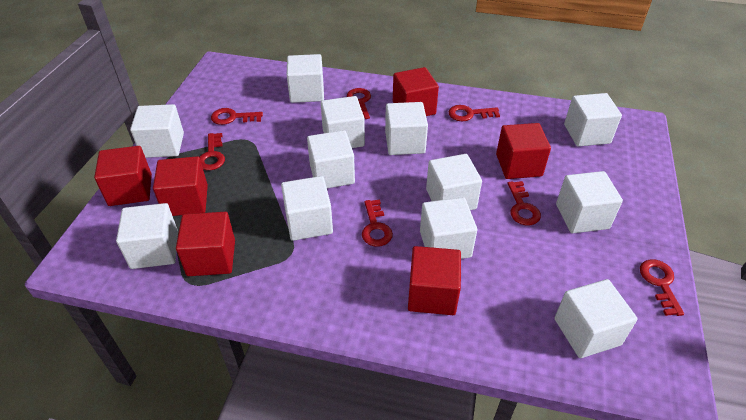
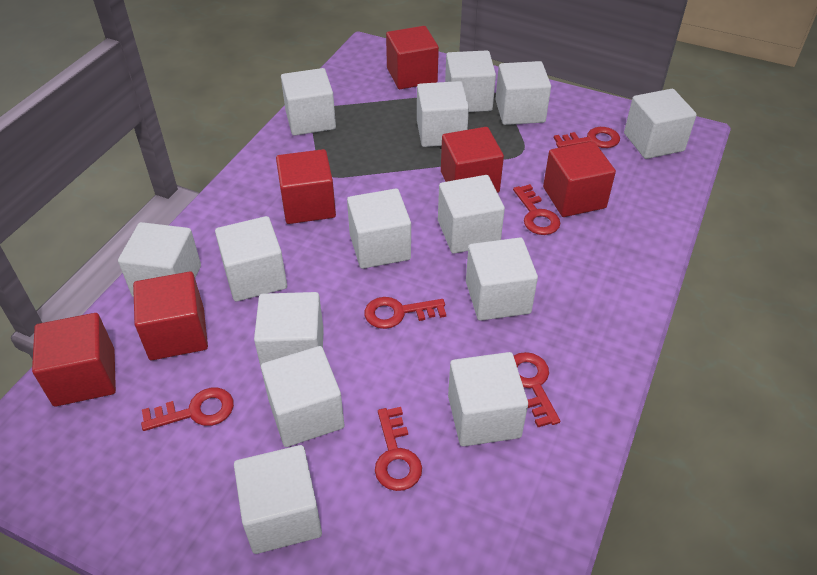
red key: 7 -> 6
white cube: 12 -> 14

